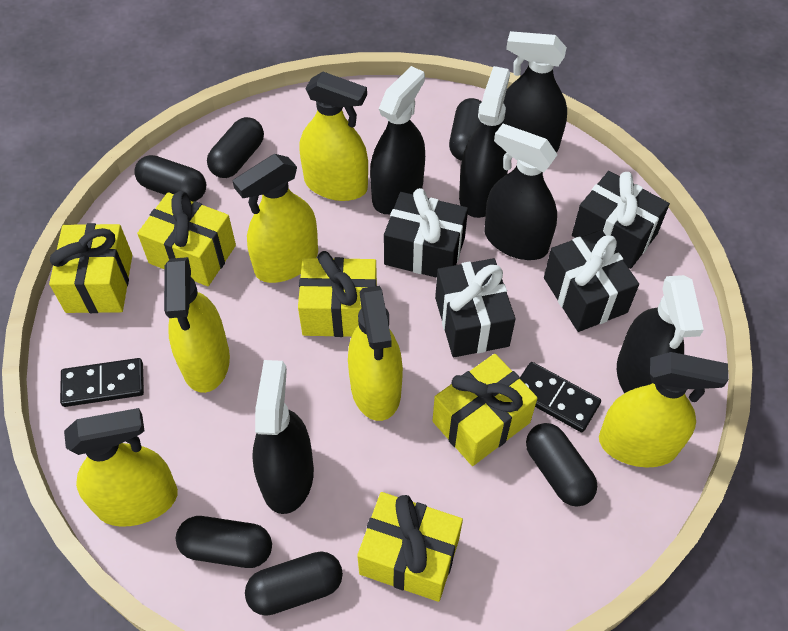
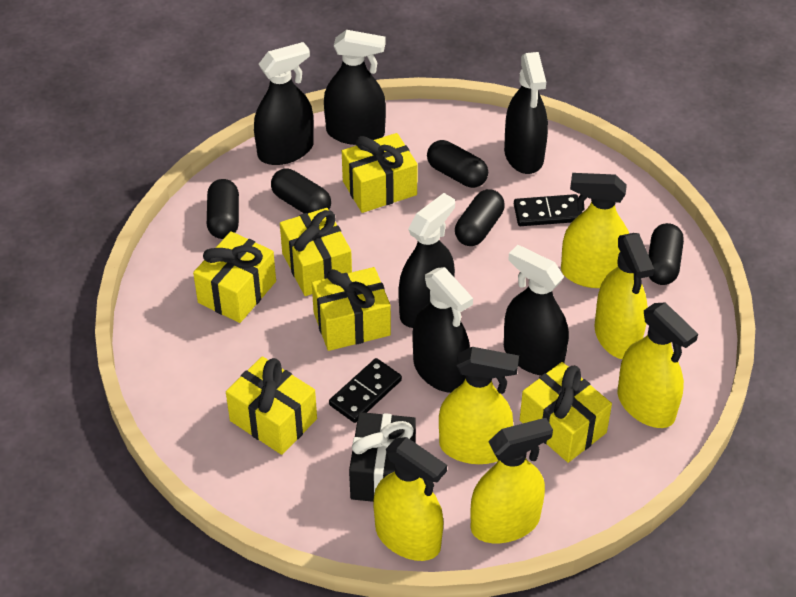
black capsule: 6 -> 5
black gift: 4 -> 1
yellow gift: 5 -> 6

